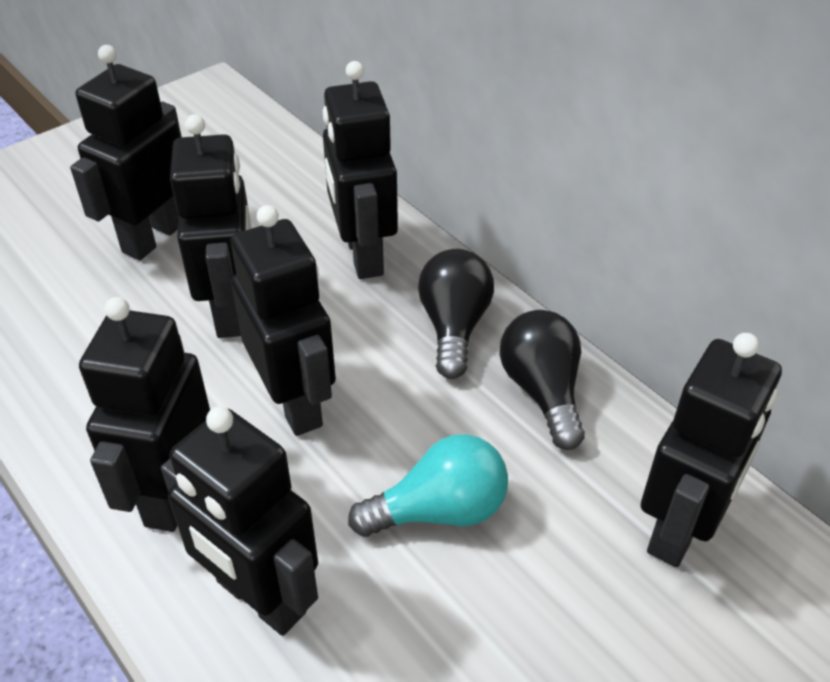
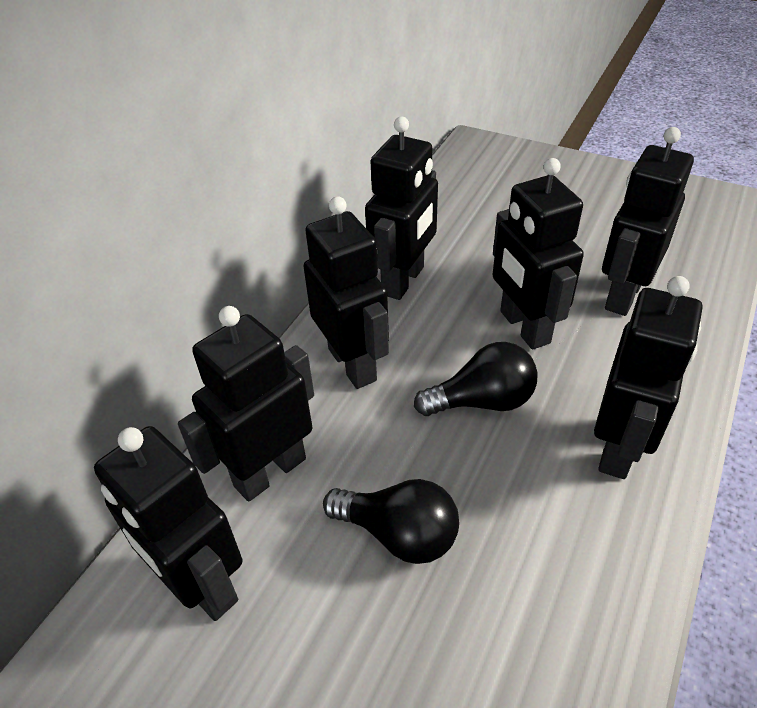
turquoise light bulb: 1 -> 0

